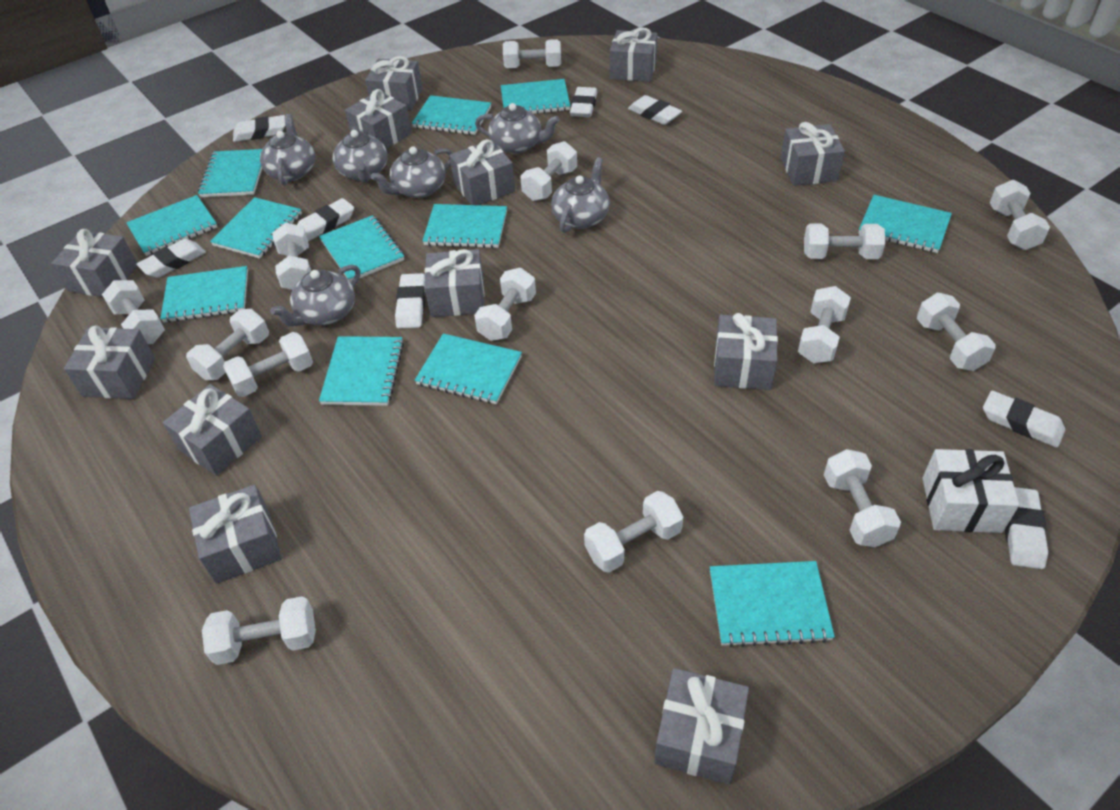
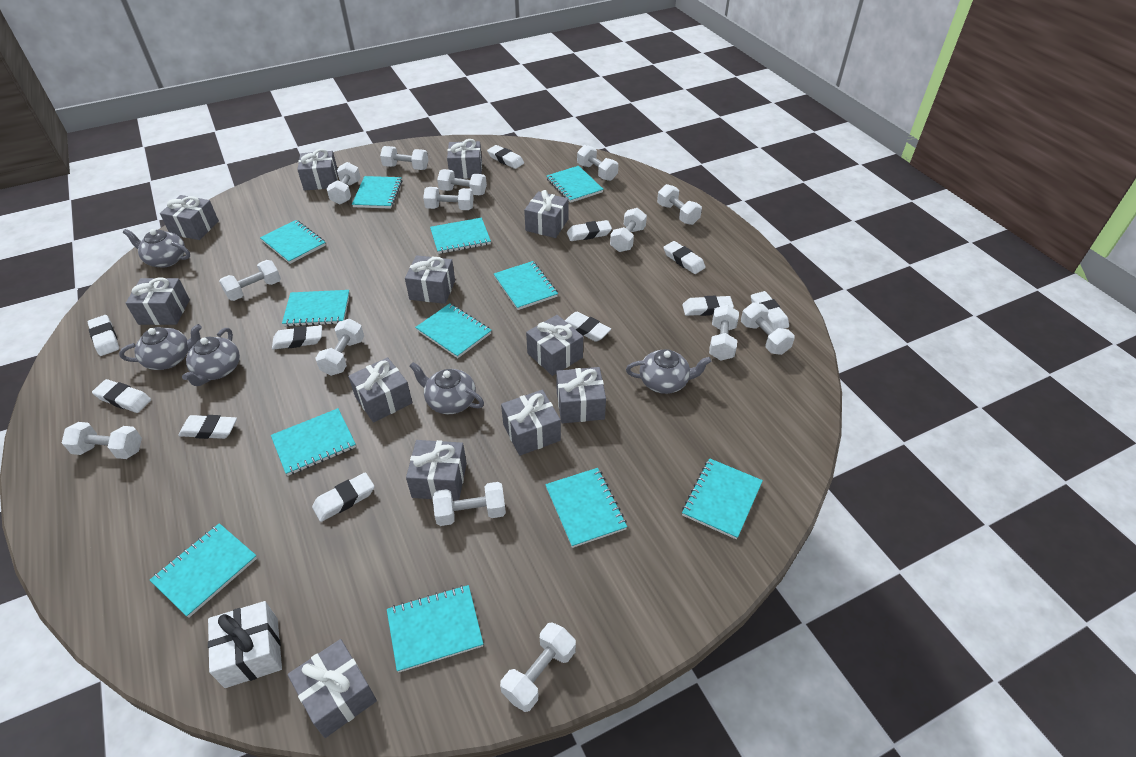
grey teapot: 6 -> 5
white eraser: 8 -> 11

